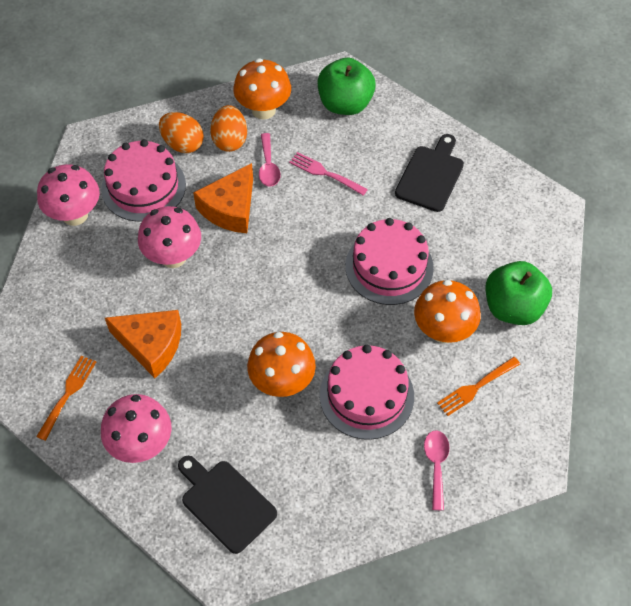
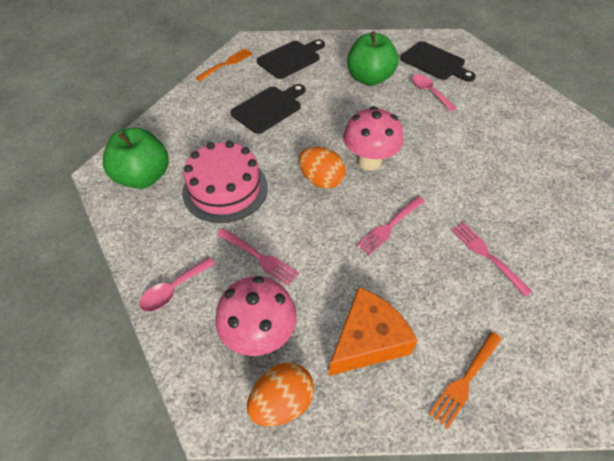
black cutting board: 2 -> 3
orange cheese: 2 -> 1
orange mushroom: 3 -> 0
pink cake: 3 -> 1
pink fork: 1 -> 3
pink mushroom: 3 -> 2

